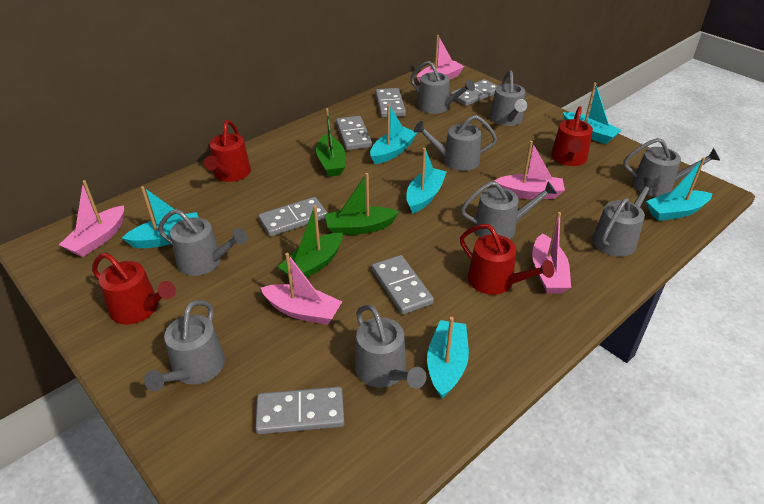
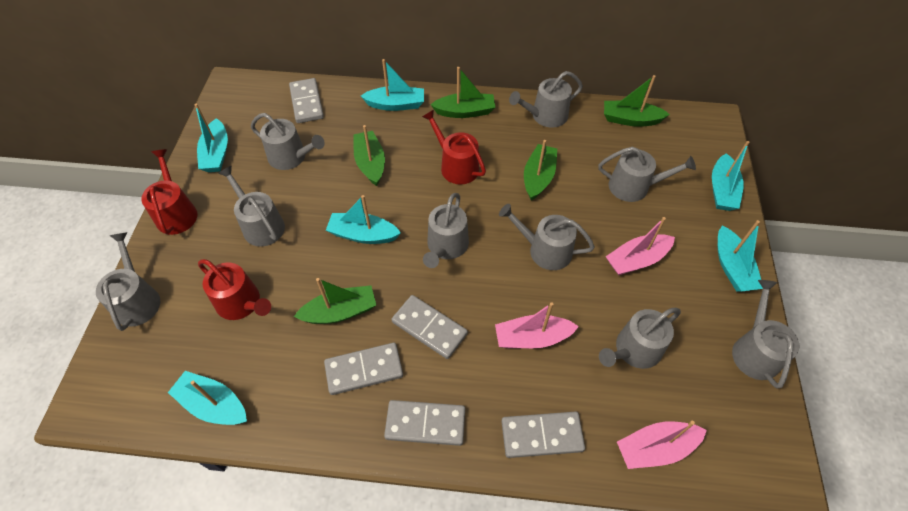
green boat: 3 -> 5
grey domino: 6 -> 5
pink boat: 5 -> 3
red watering can: 4 -> 3

